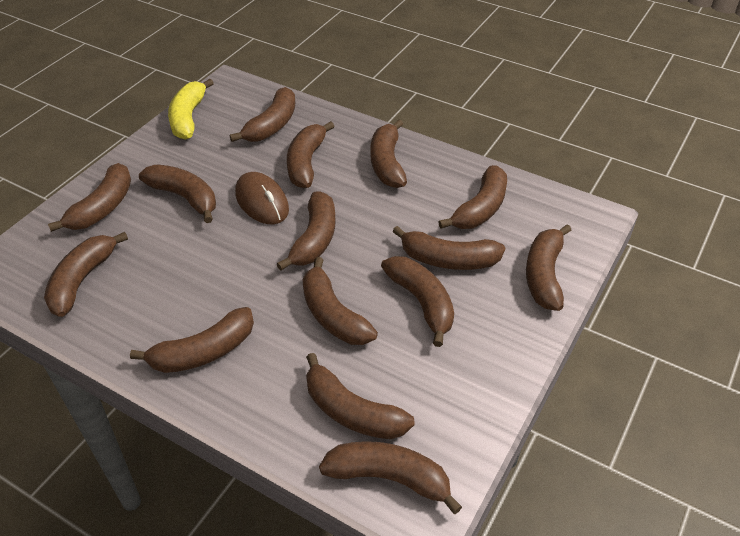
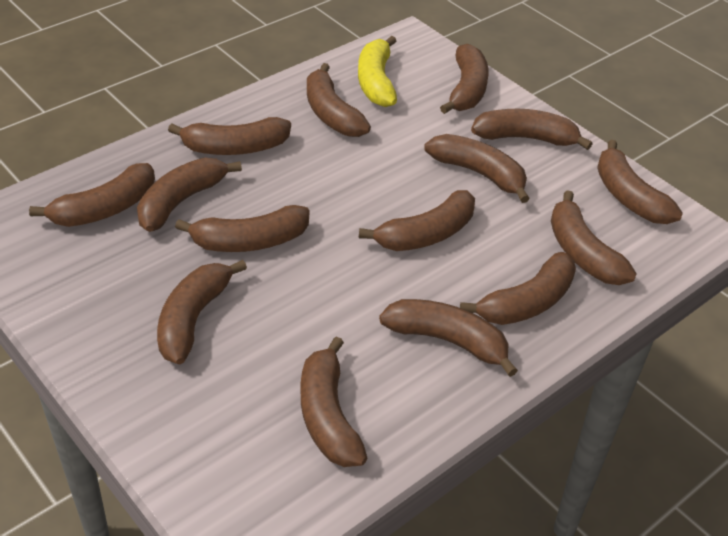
brown mouse: 1 -> 0

